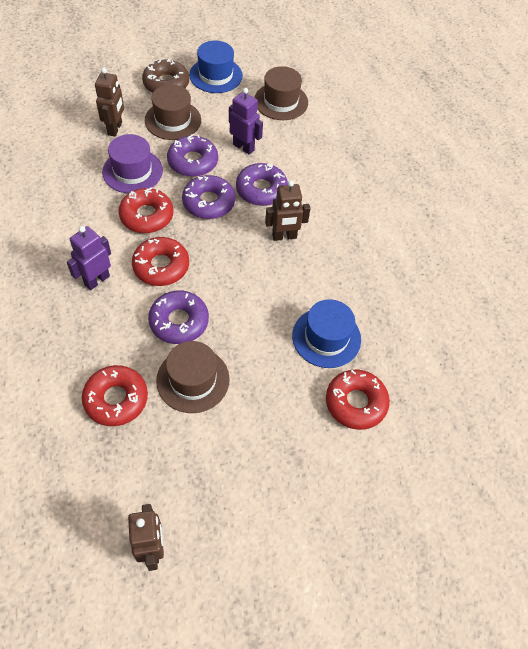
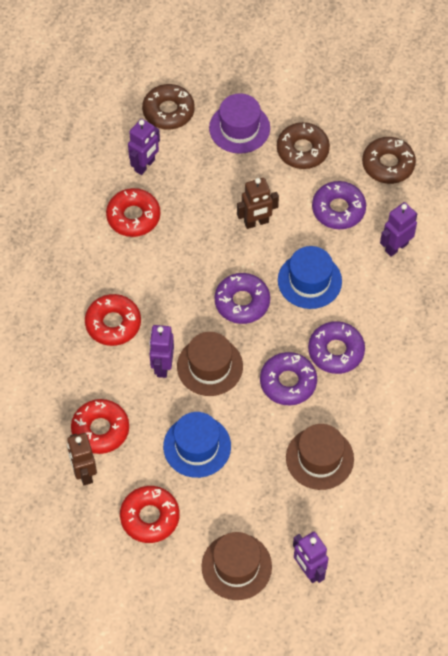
brown donut: 1 -> 3
brown robot: 3 -> 2
purple robot: 2 -> 4

